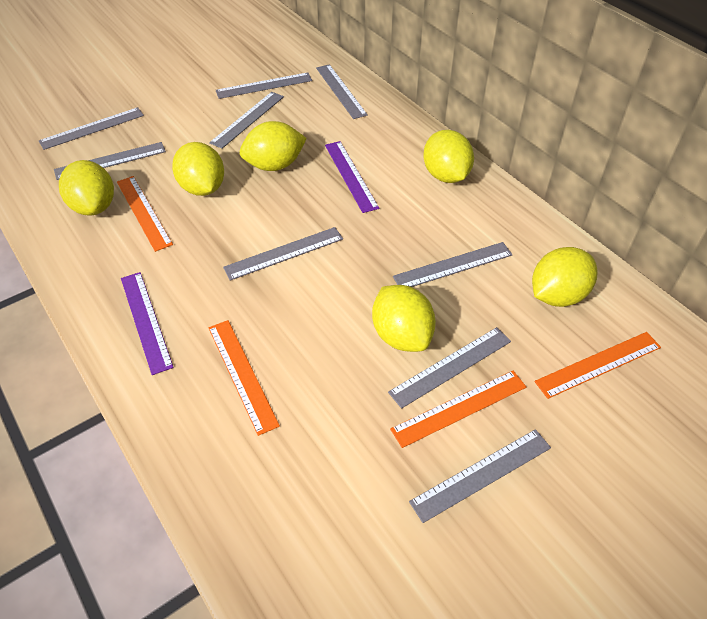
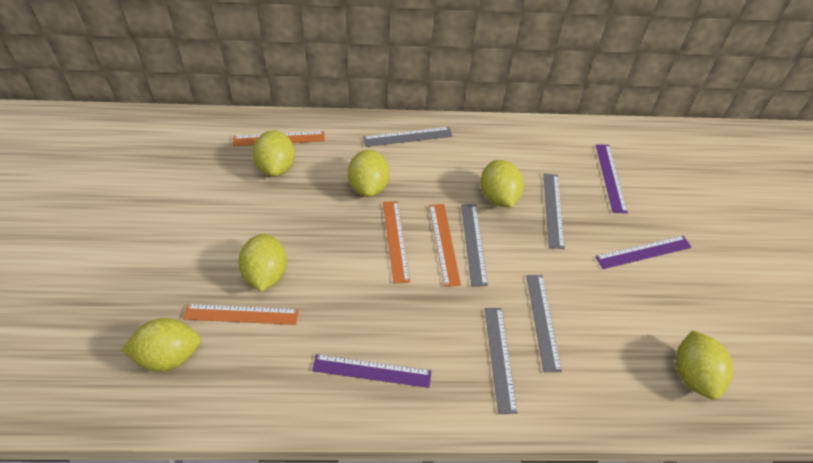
grey ruler: 9 -> 5
purple ruler: 2 -> 3

